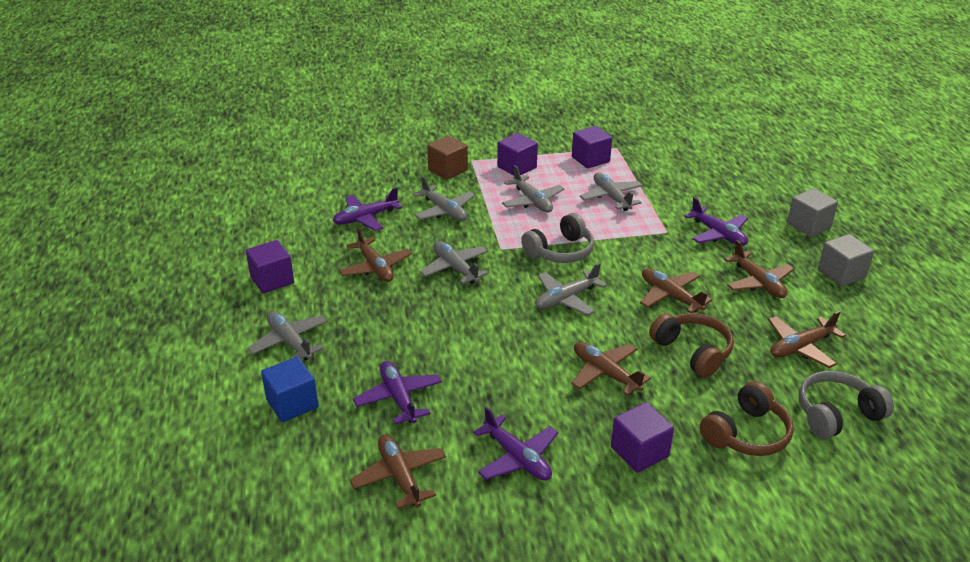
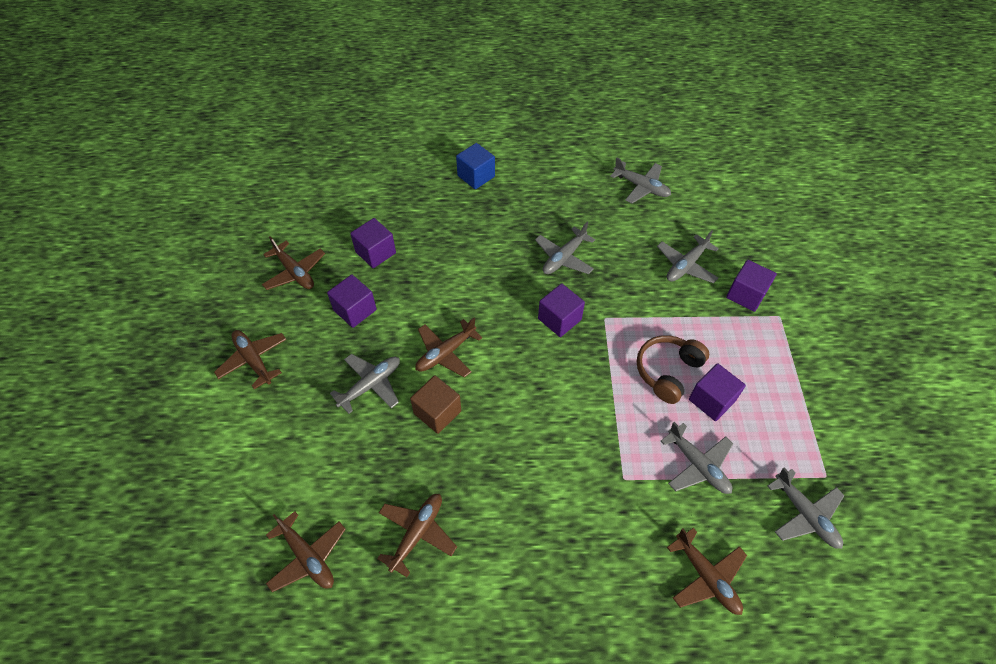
brown headphones: 2 -> 1
grey cube: 2 -> 0
grey headphones: 2 -> 0
purple cube: 4 -> 5
purple plane: 4 -> 0

